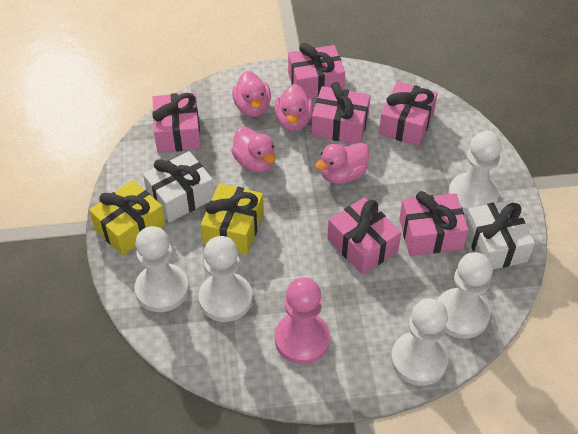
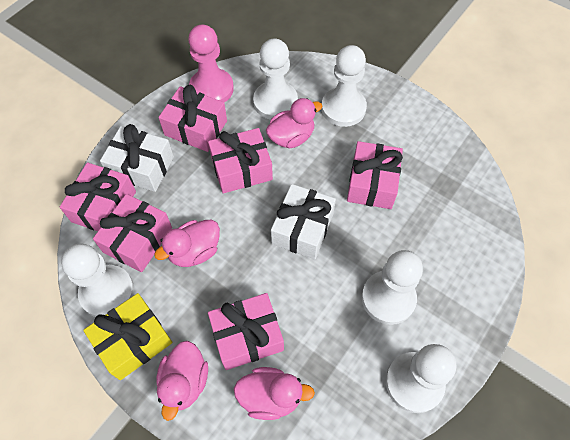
yellow gift: 2 -> 1

